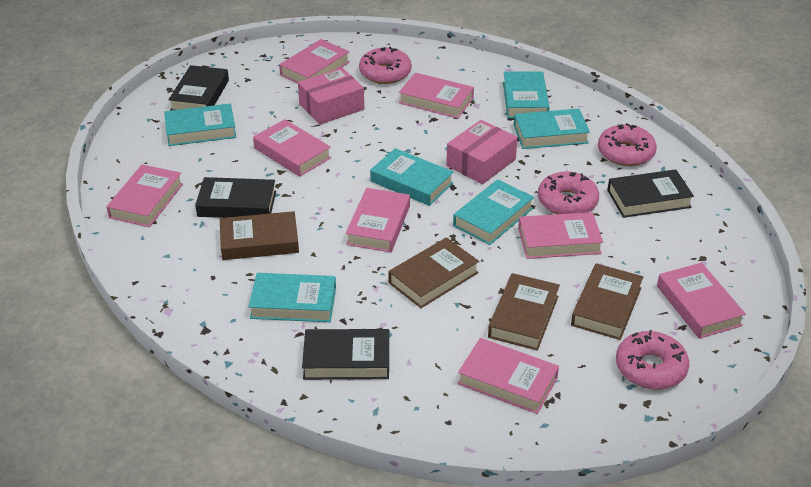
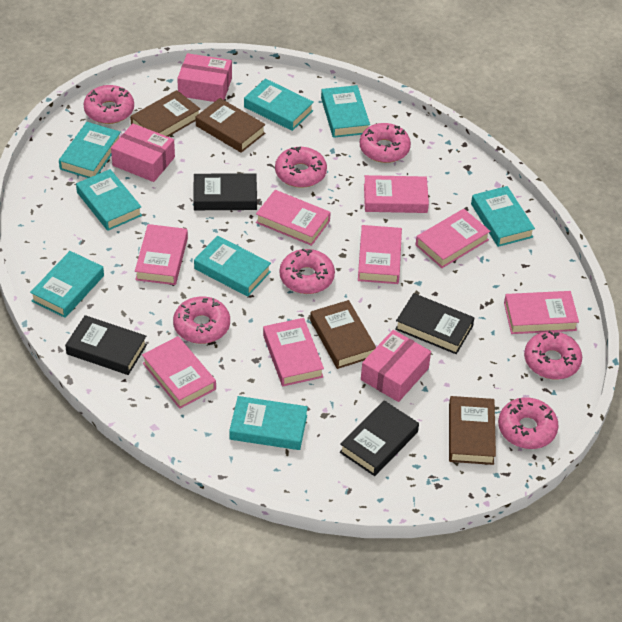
pink box: 2 -> 3
pink donut: 4 -> 7
turquoise book: 6 -> 8

